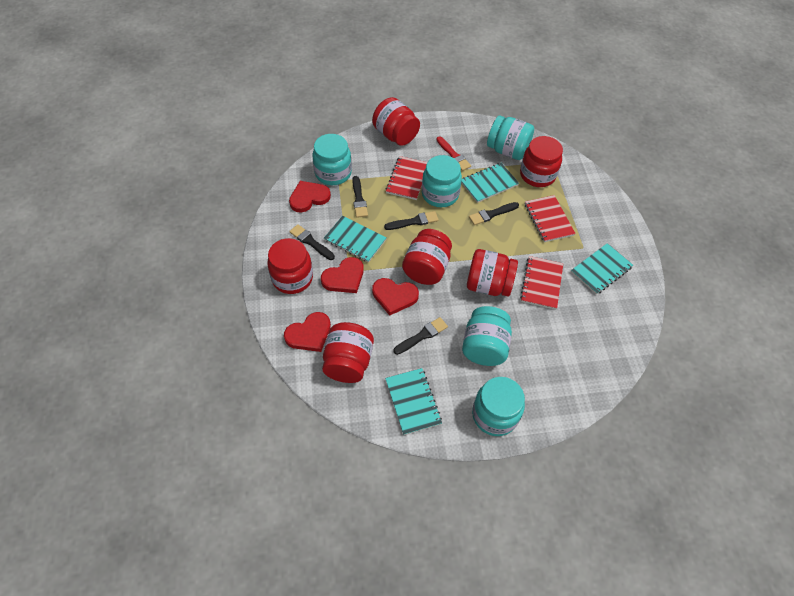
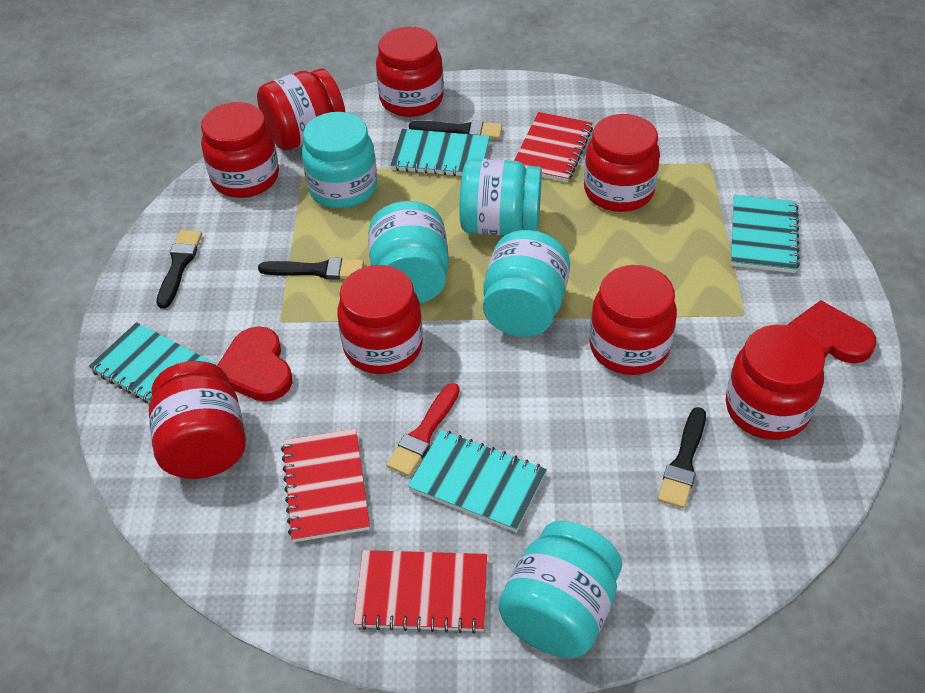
black brush: 5 -> 4
red heart: 4 -> 2
red jar: 6 -> 8

